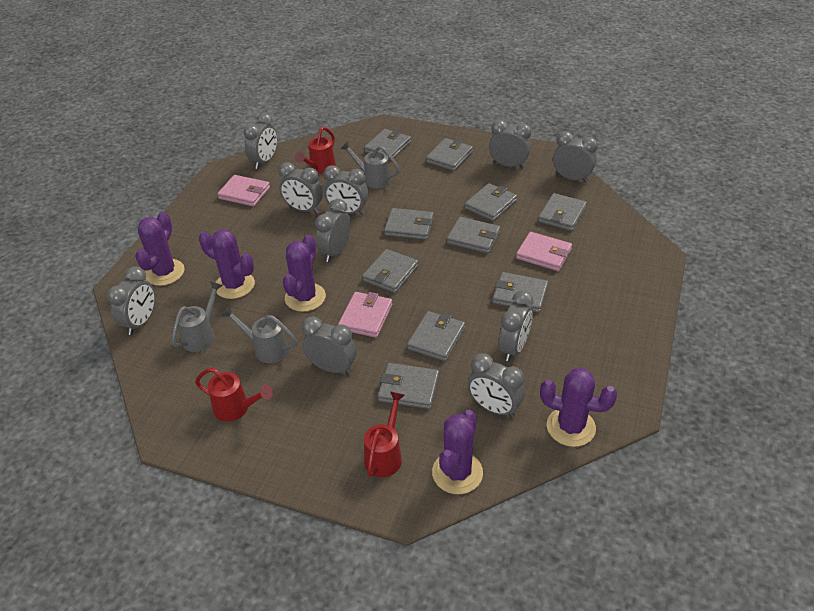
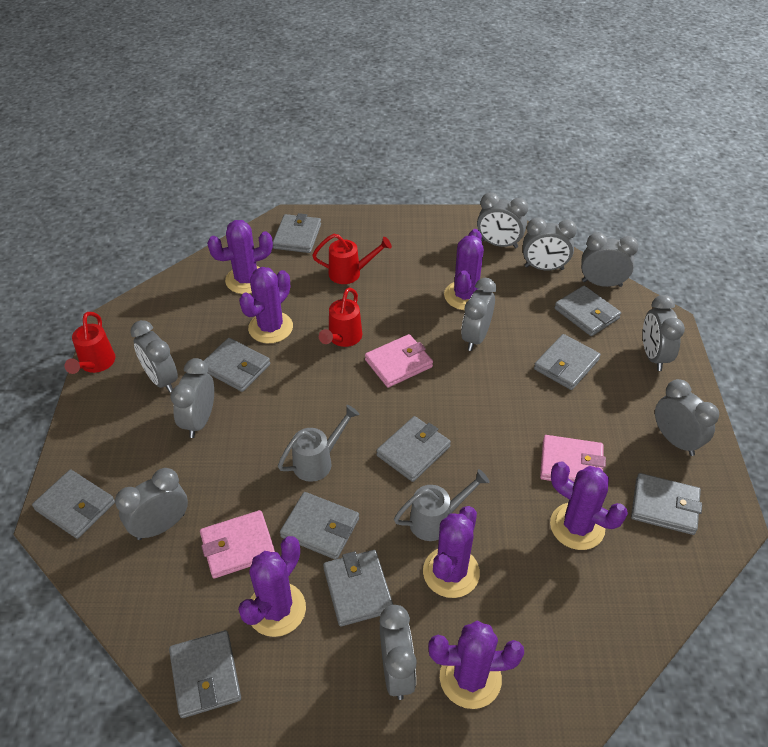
grey watering can: 3 -> 2
purple cactus: 5 -> 7

